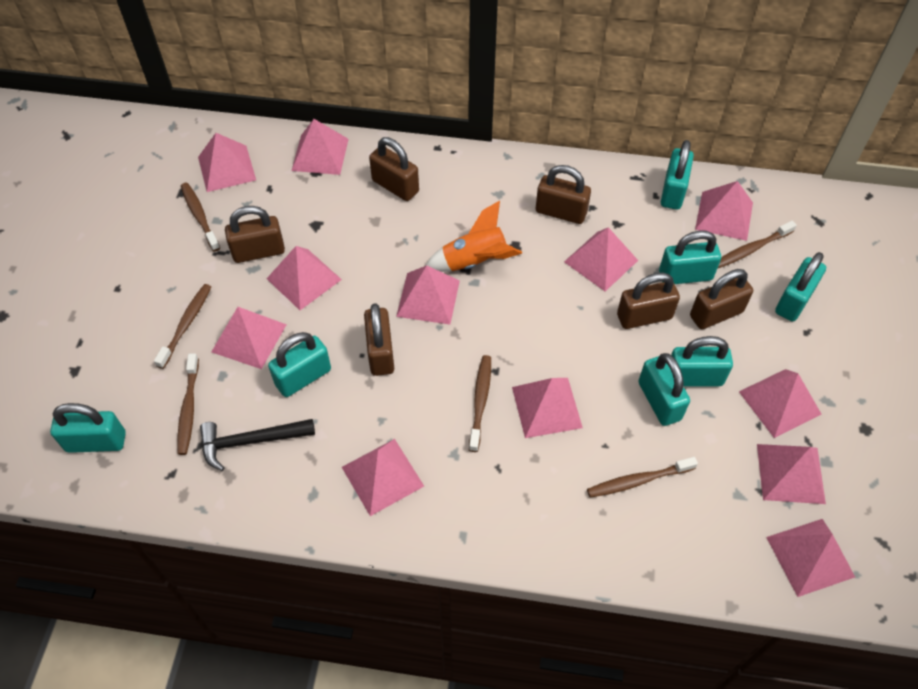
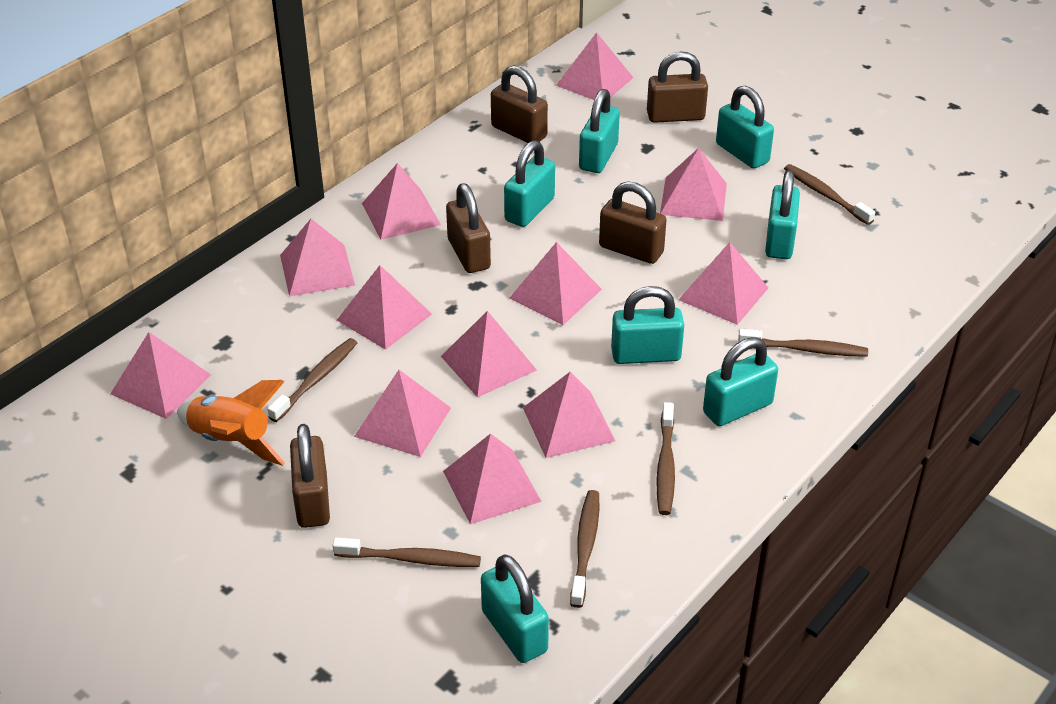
black hammer: 1 -> 0
brown padlock: 6 -> 5

